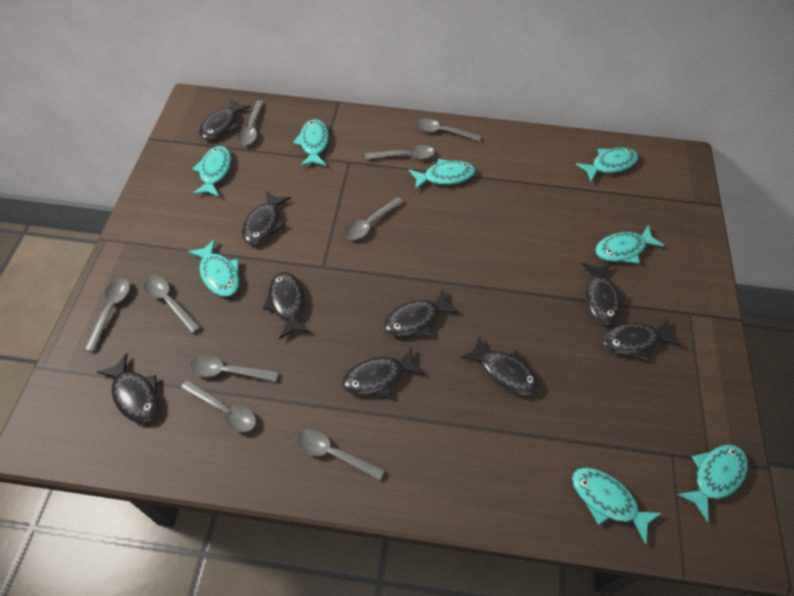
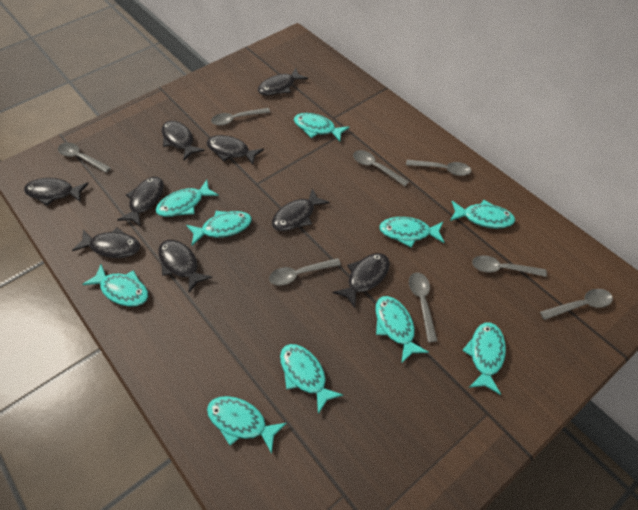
grey spoon: 9 -> 8
turquoise fish: 8 -> 10

